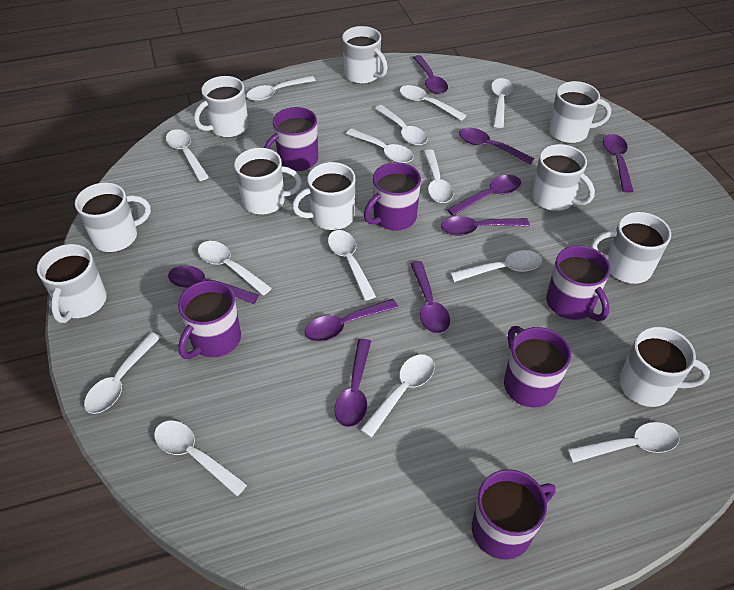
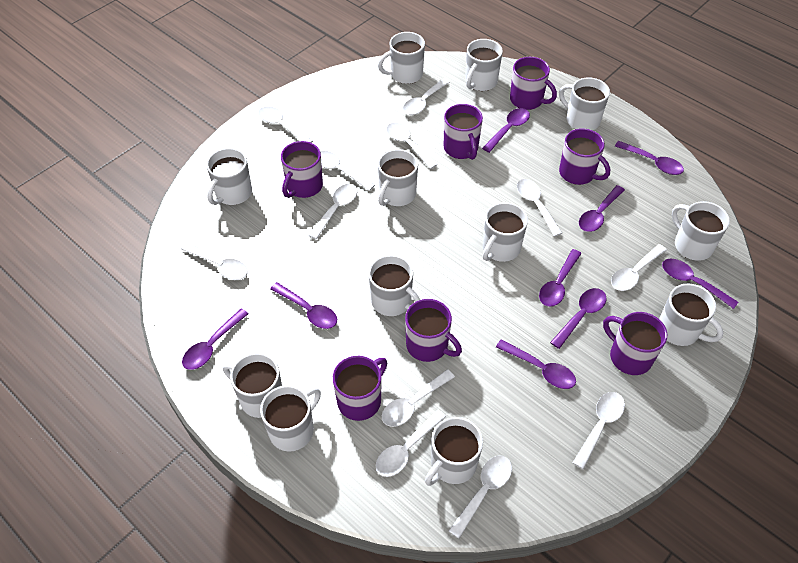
purple mug: 6 -> 7
white mug: 10 -> 12
white spoon: 14 -> 12

